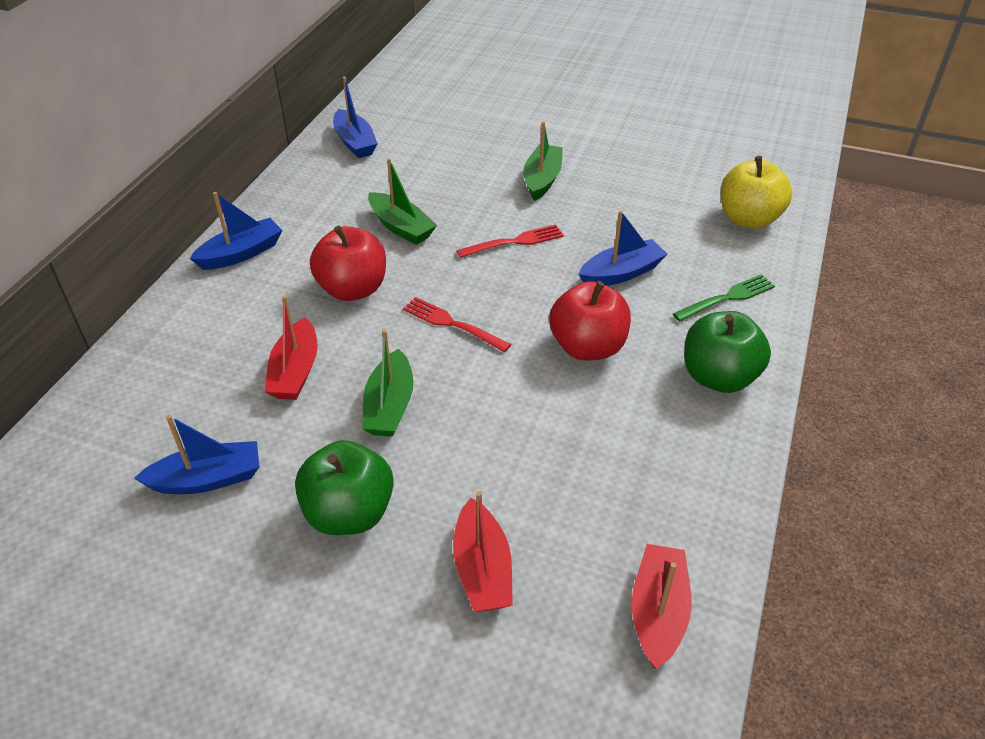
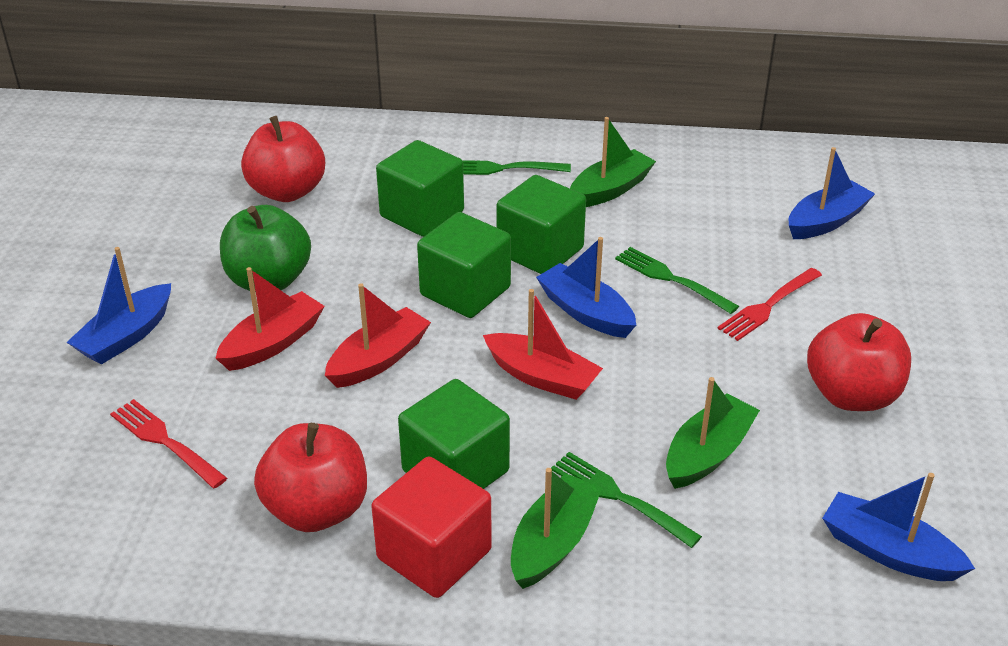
green apple: 2 -> 1
green cube: 0 -> 4
green fork: 1 -> 3
red apple: 2 -> 3
red cube: 0 -> 1
yellow apple: 1 -> 0

